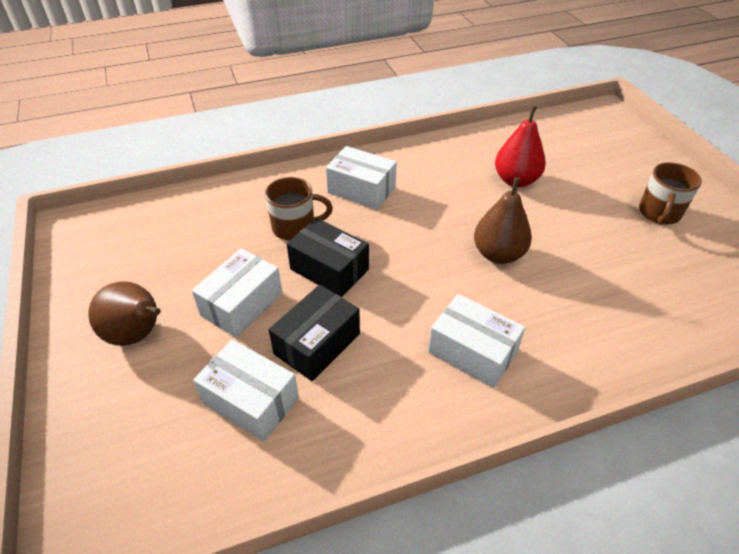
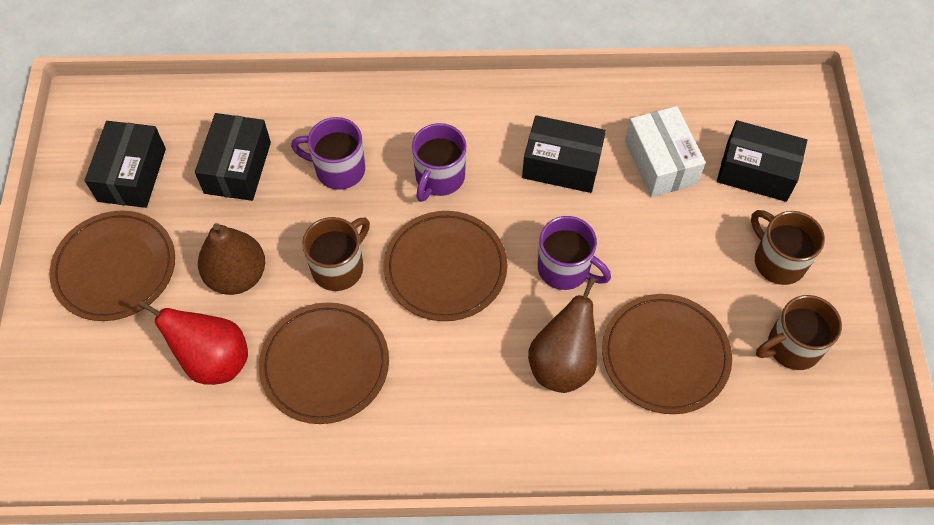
black box: 2 -> 4
brown mug: 2 -> 3
brown plate: 0 -> 4
purple mug: 0 -> 3
white box: 4 -> 1

